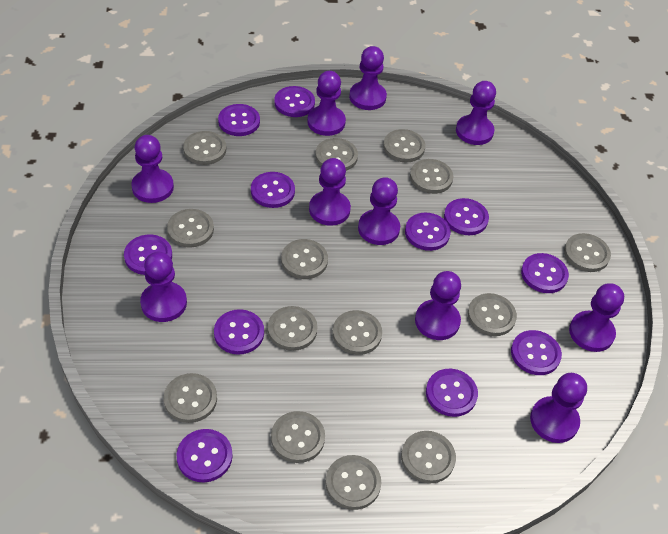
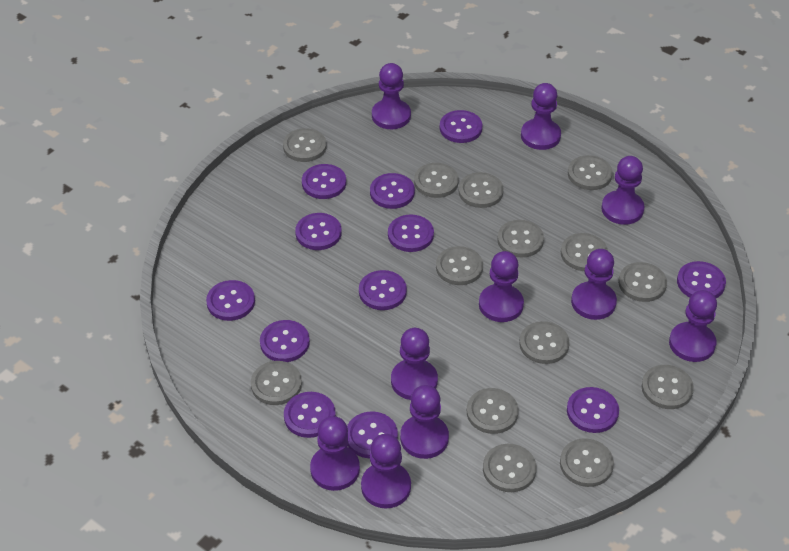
purple button: 11 -> 12

